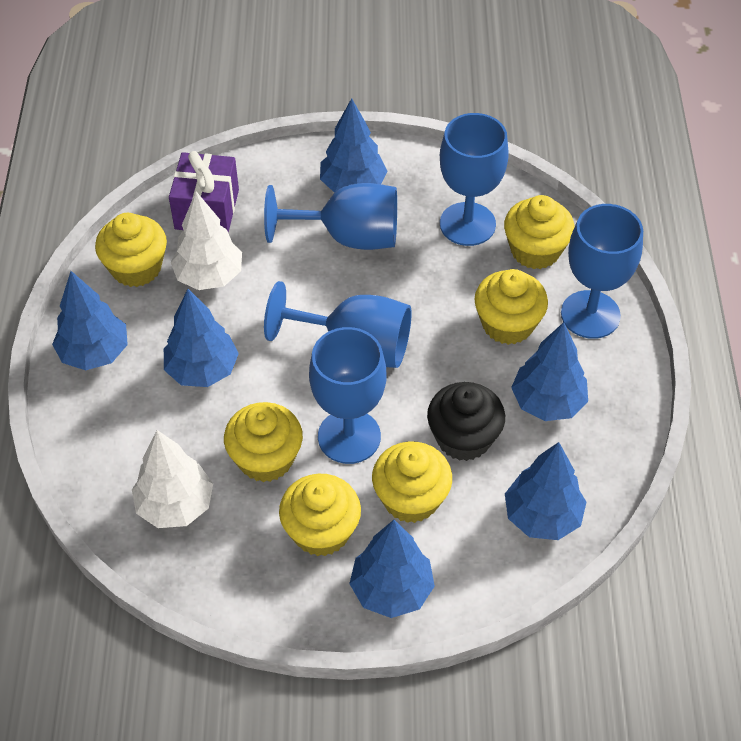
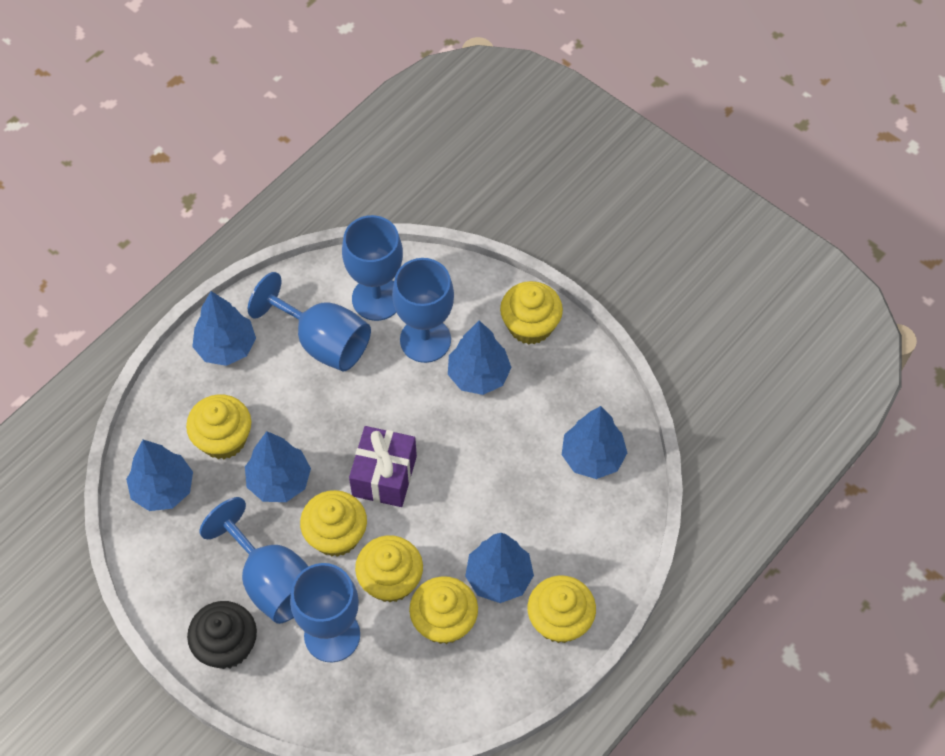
white tree: 2 -> 0

